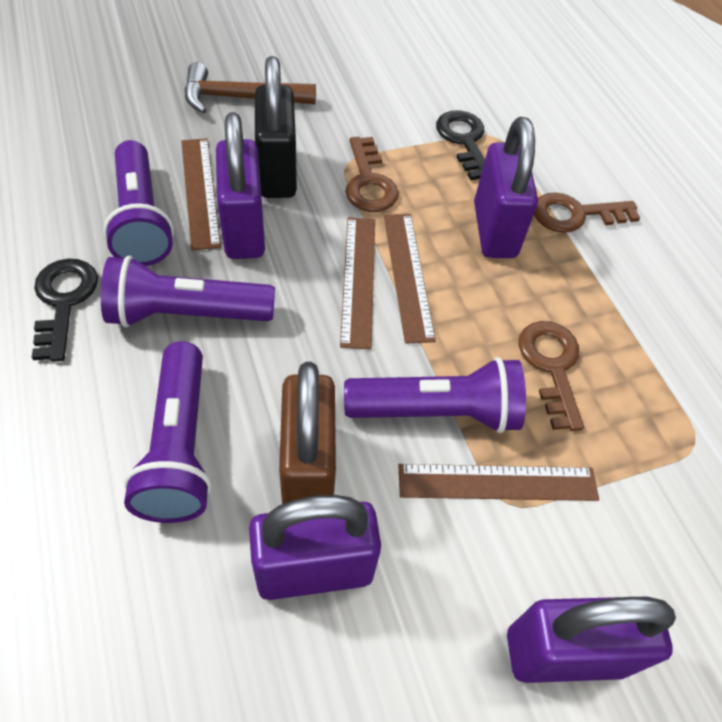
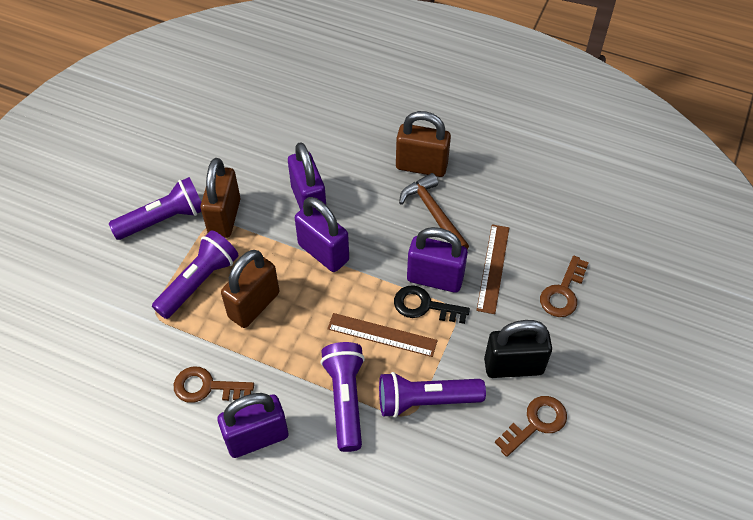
black key: 2 -> 1
brown padlock: 1 -> 3
brown ruler: 4 -> 2

